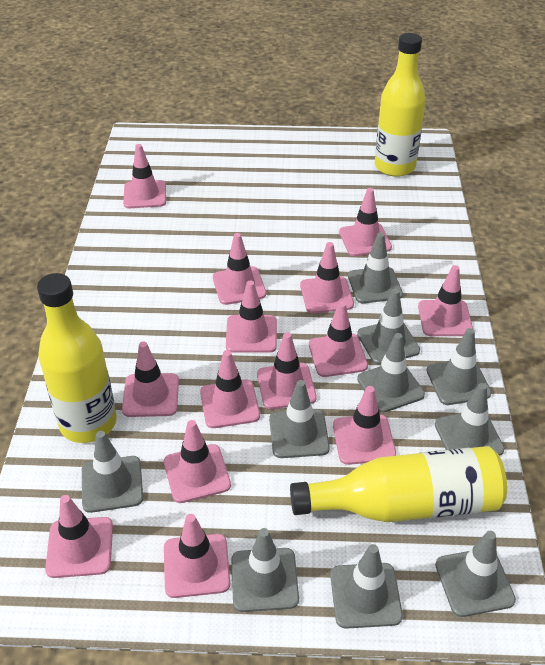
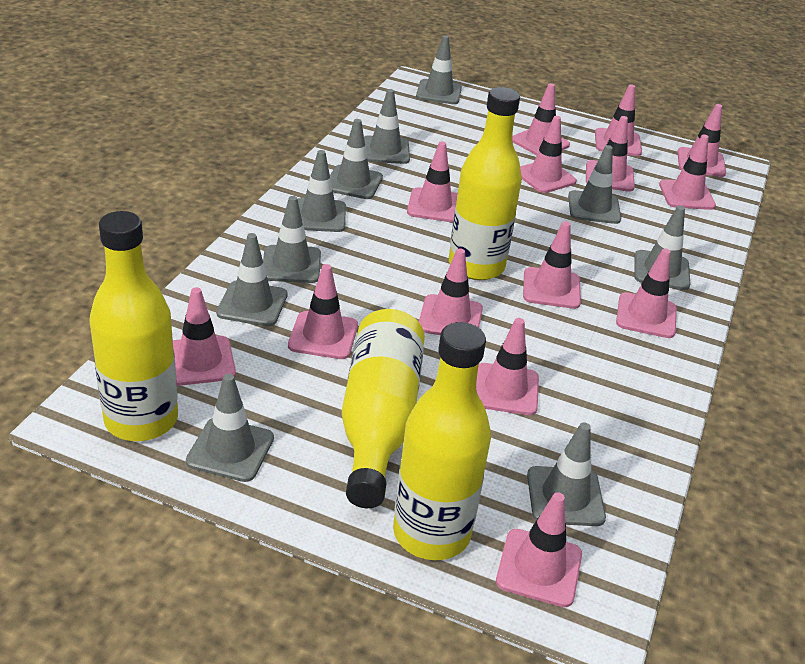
yellow bottle: 3 -> 4

